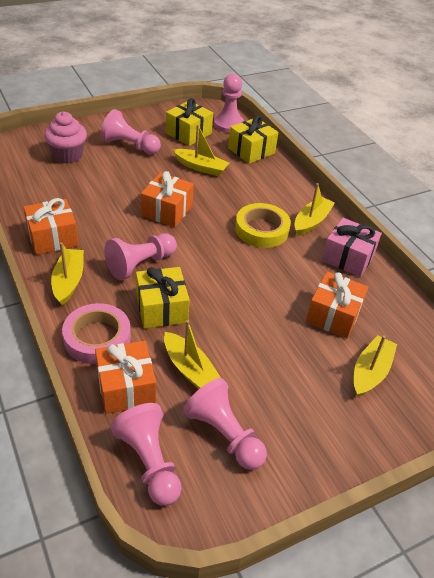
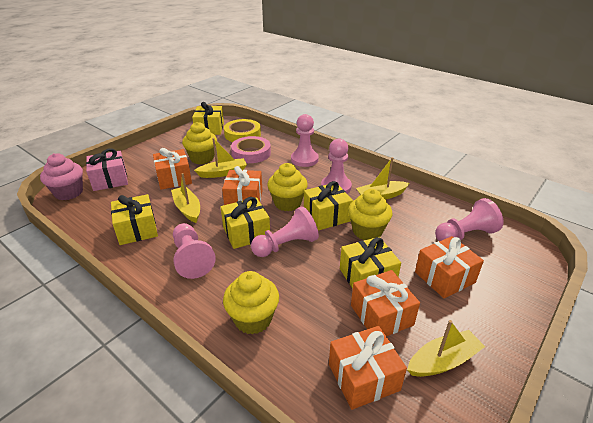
orange gift: 4 -> 5
yellow boat: 5 -> 4
yellow cupcake: 0 -> 4
yellow gift: 3 -> 5

